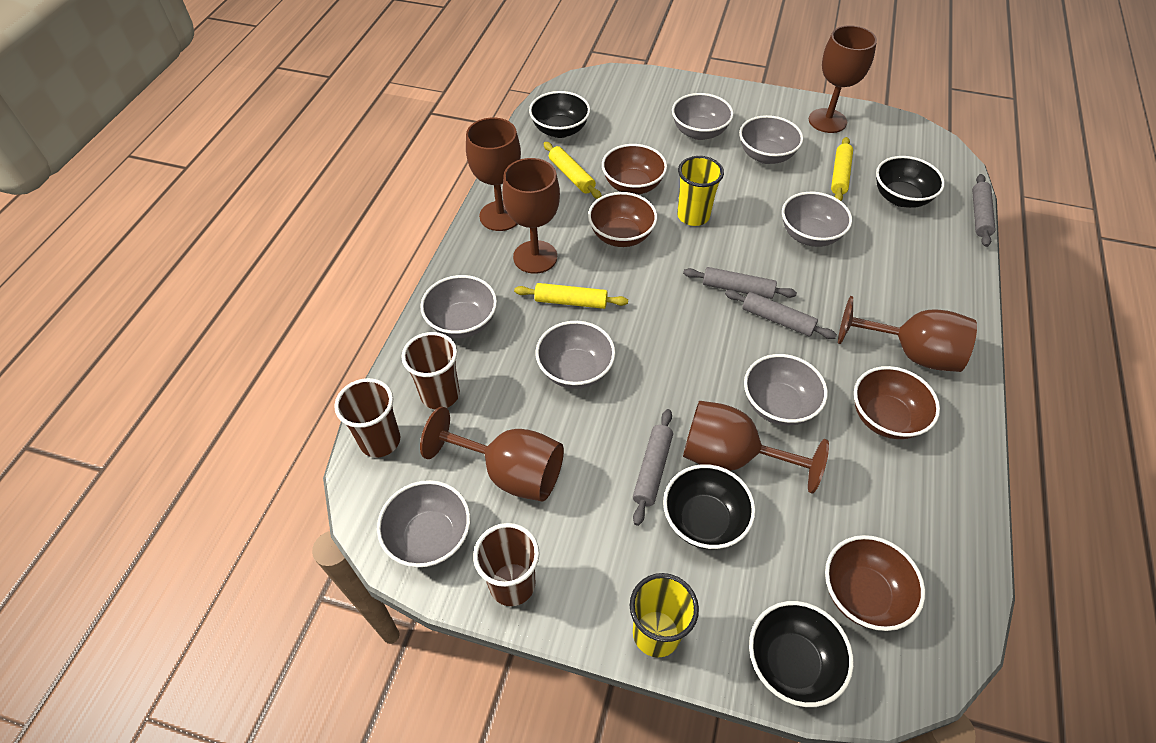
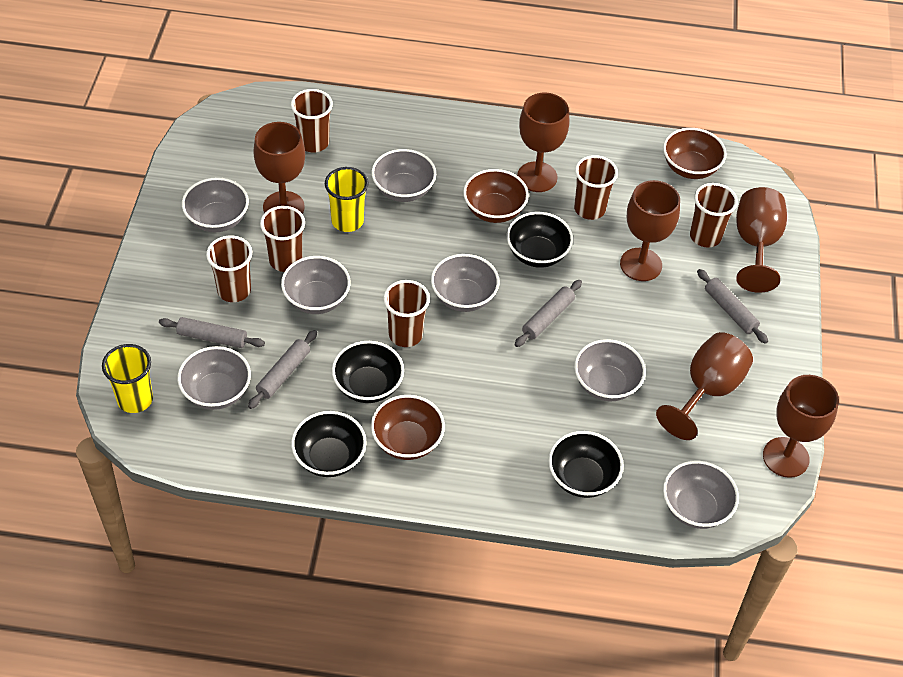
brown bowl: 4 -> 3
brown cup: 3 -> 6
yellow rolling pin: 3 -> 0

